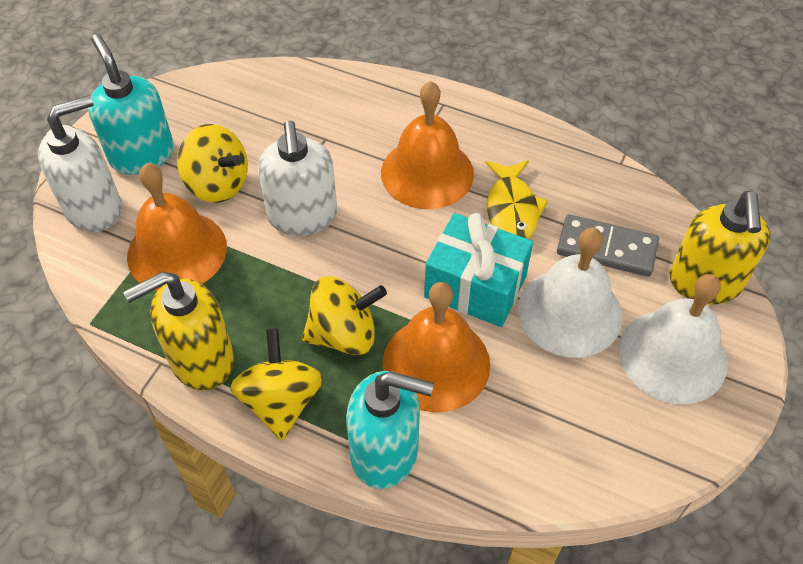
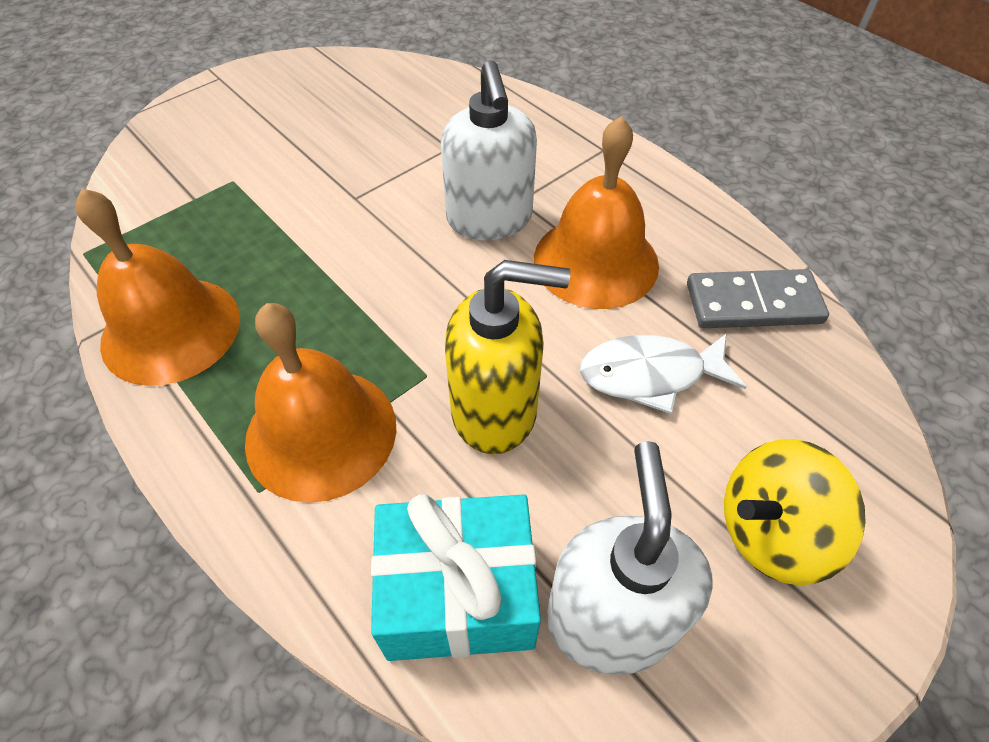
turquoise soap dispenser: 2 -> 0
white bell: 2 -> 0
white fish: 0 -> 1
yellow fish: 1 -> 0
yellow soap dispenser: 2 -> 1
yellow spinning top: 3 -> 1

